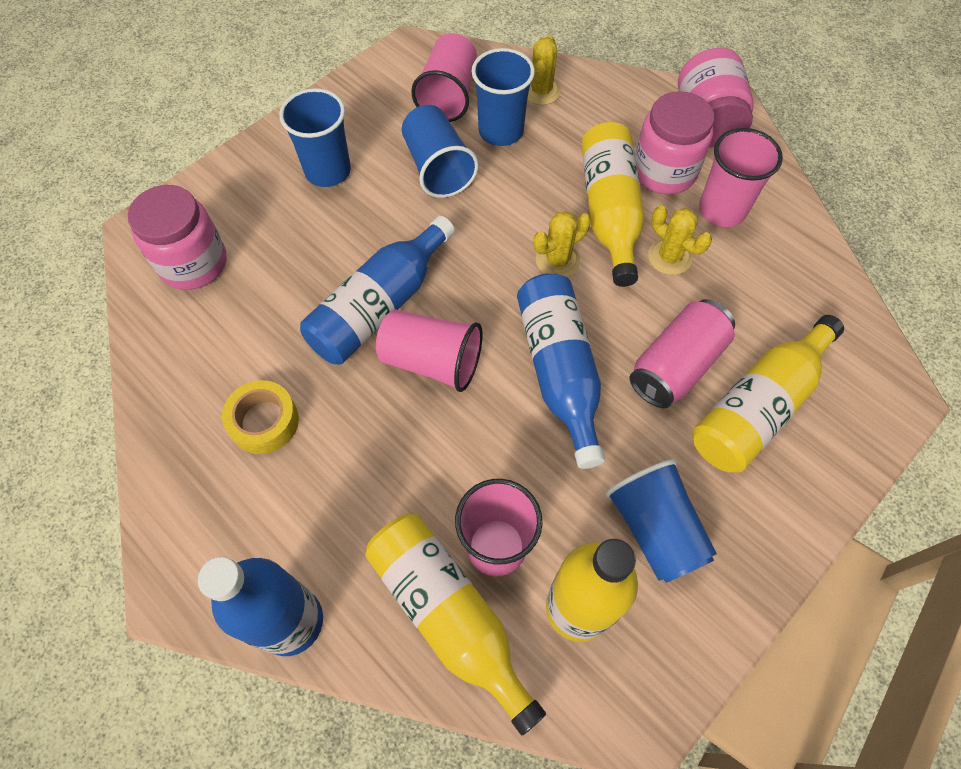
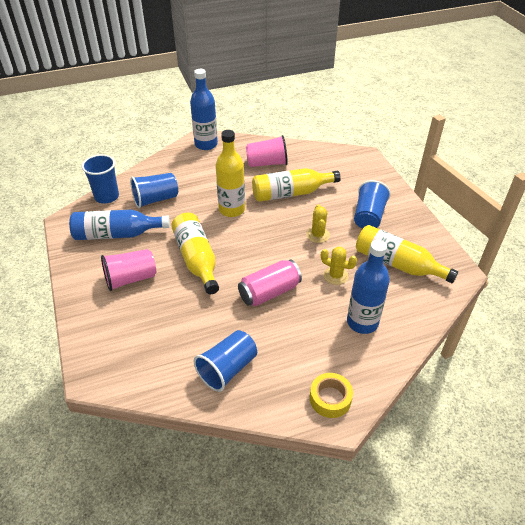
pink cup: 4 -> 2
pink jar: 3 -> 0
yellow cactus: 3 -> 2

